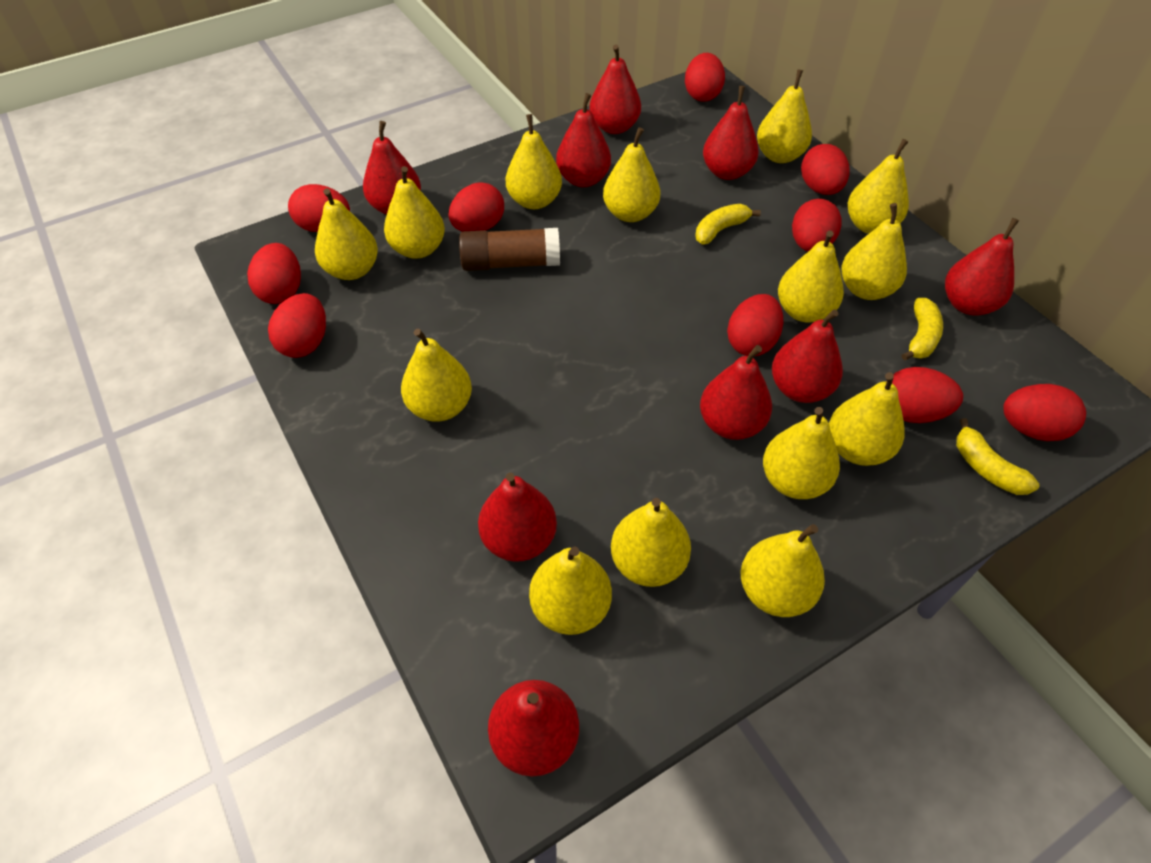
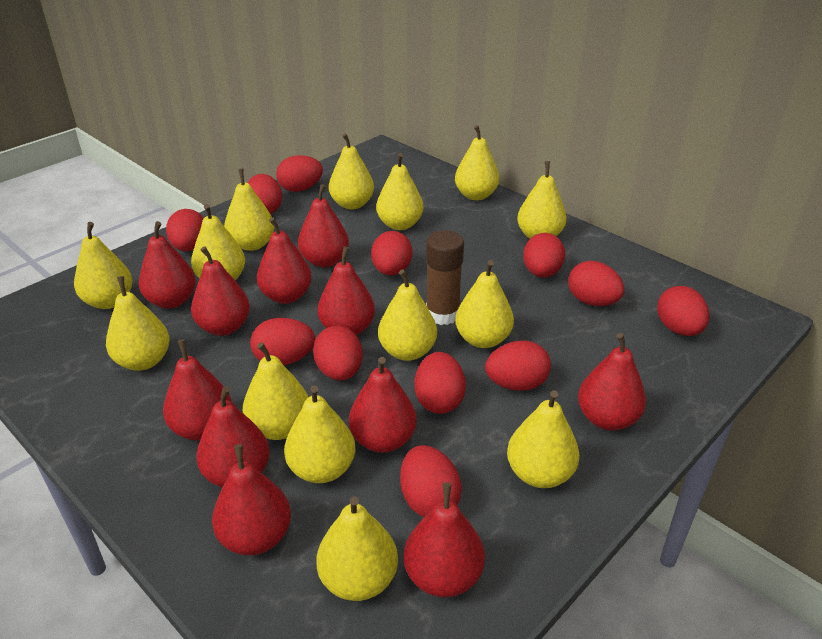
red egg: 10 -> 12
red pear: 9 -> 11
yellow banana: 3 -> 0

